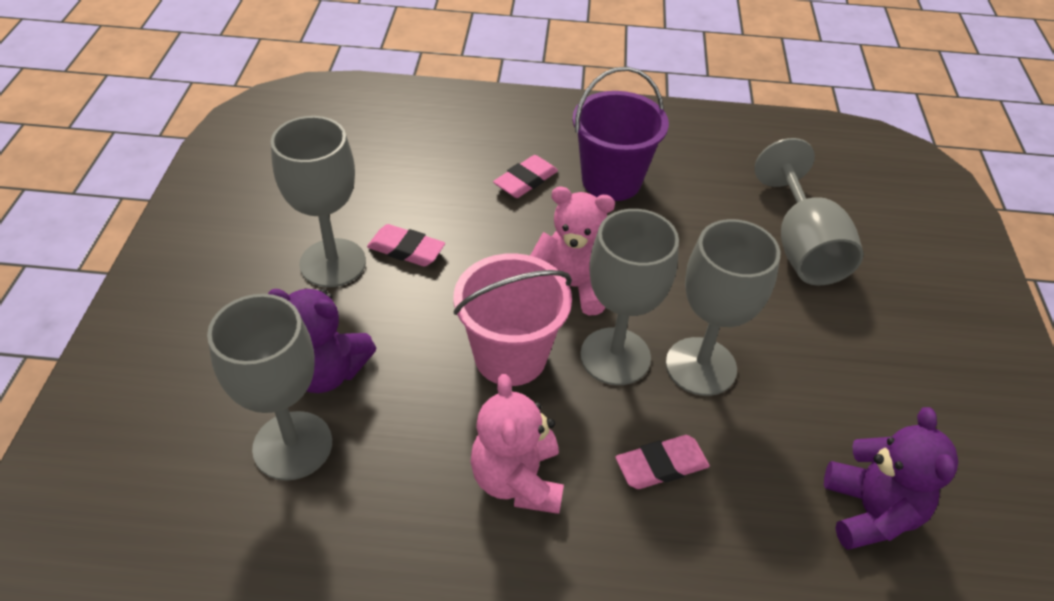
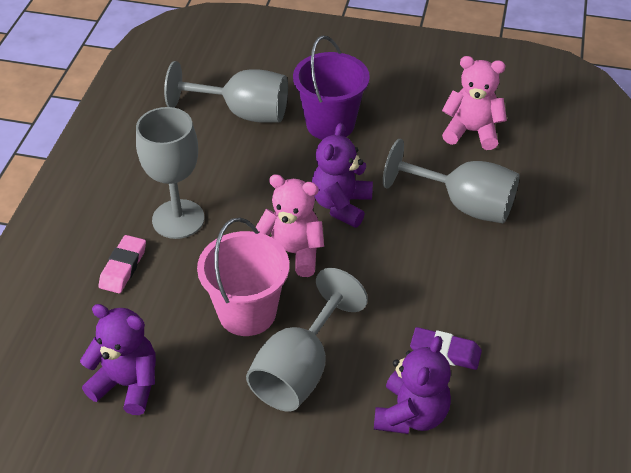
grey goblet: 5 -> 4
pink eraser: 3 -> 1
purple eraser: 0 -> 1
purple teddy bear: 2 -> 3

